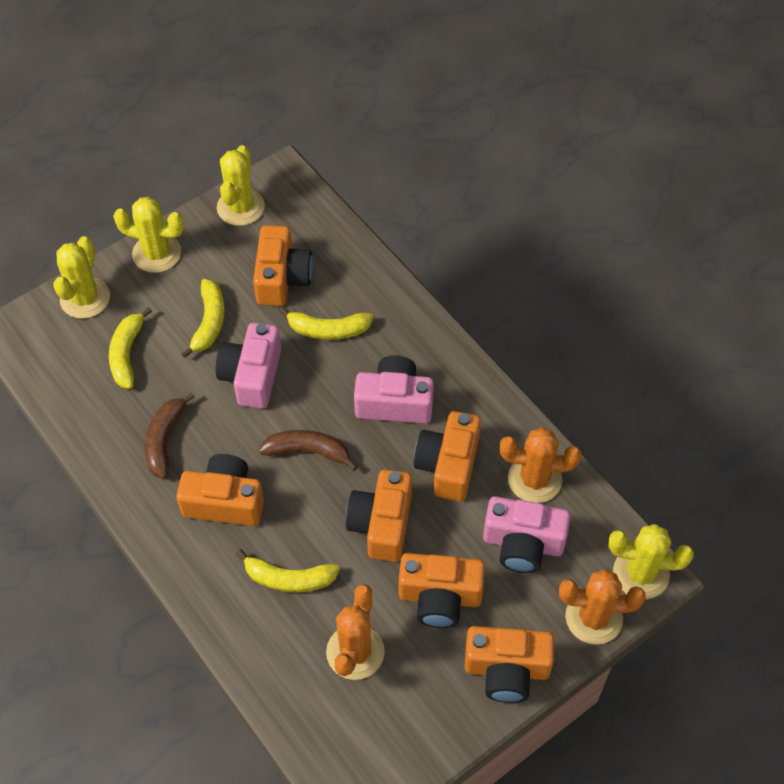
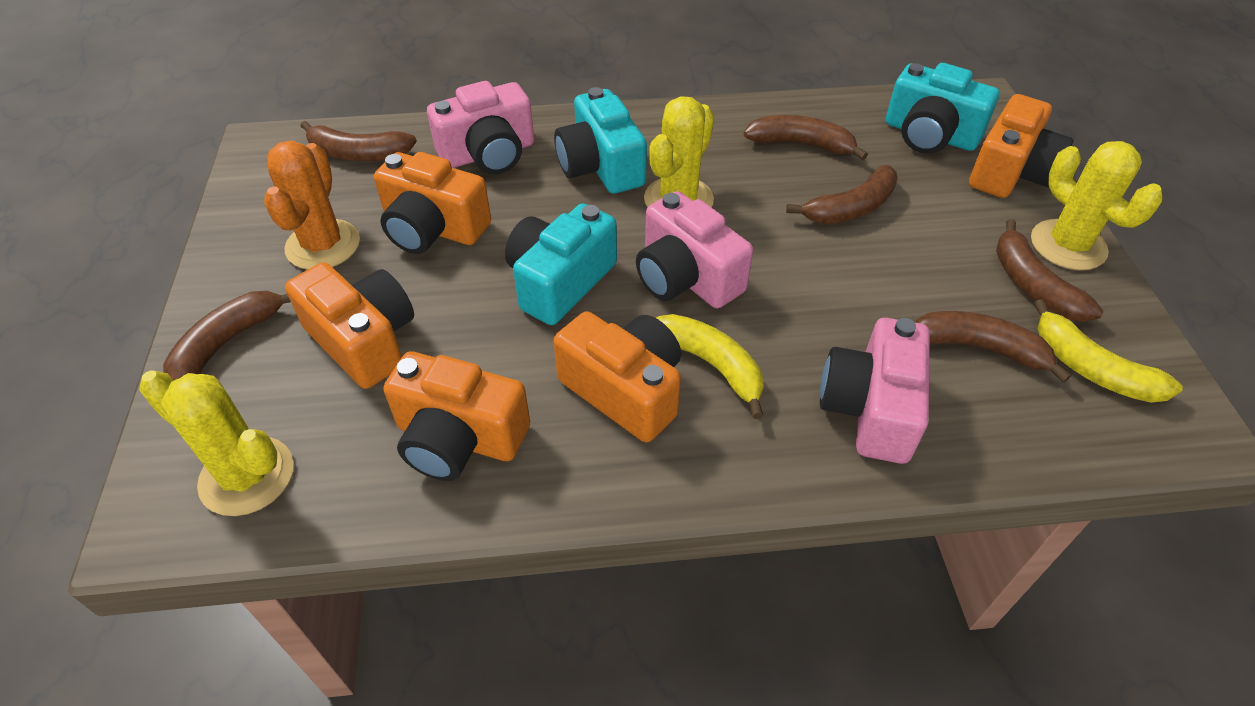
brown banana: 2 -> 6
orange cactus: 3 -> 1
orange camera: 6 -> 5
turquoise camera: 0 -> 3
yellow banana: 4 -> 2
yellow cactus: 4 -> 3

